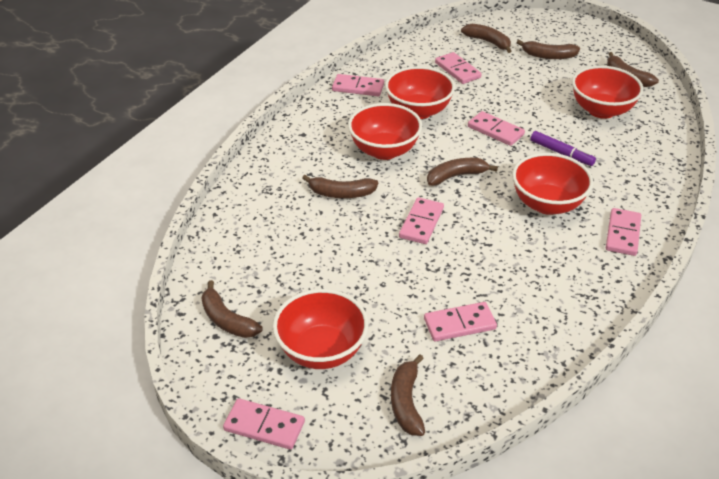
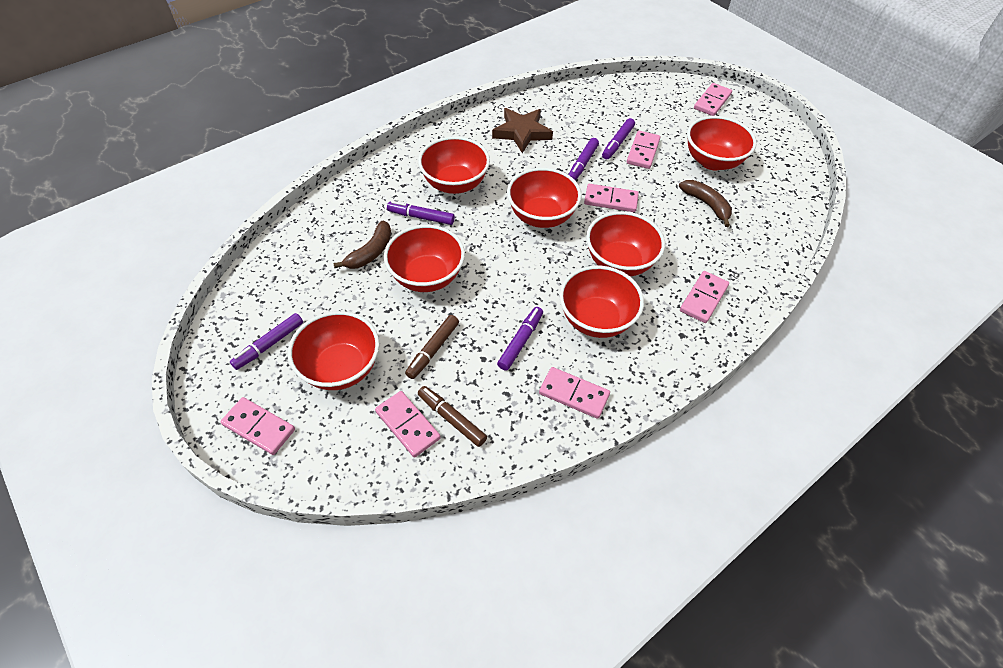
brown banana: 7 -> 2
brown marker: 0 -> 2
brown star: 0 -> 1
purple marker: 1 -> 5
red bowl: 5 -> 7

